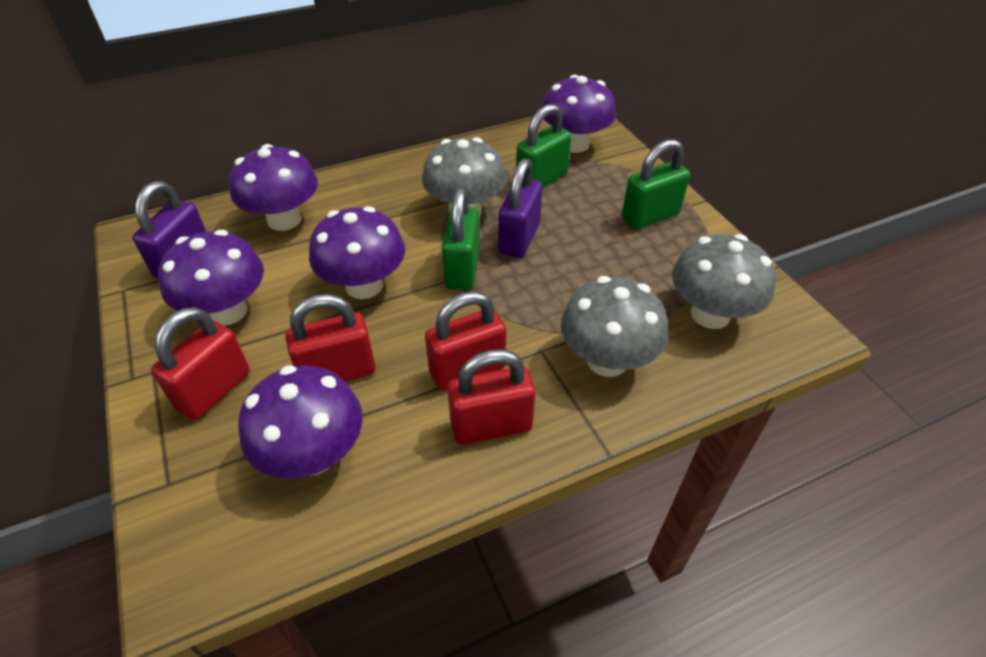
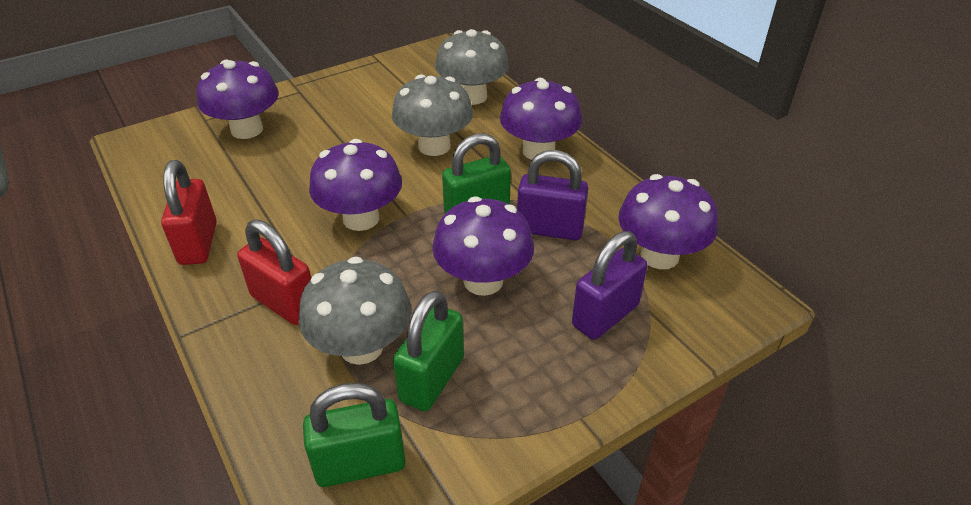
red padlock: 4 -> 2

